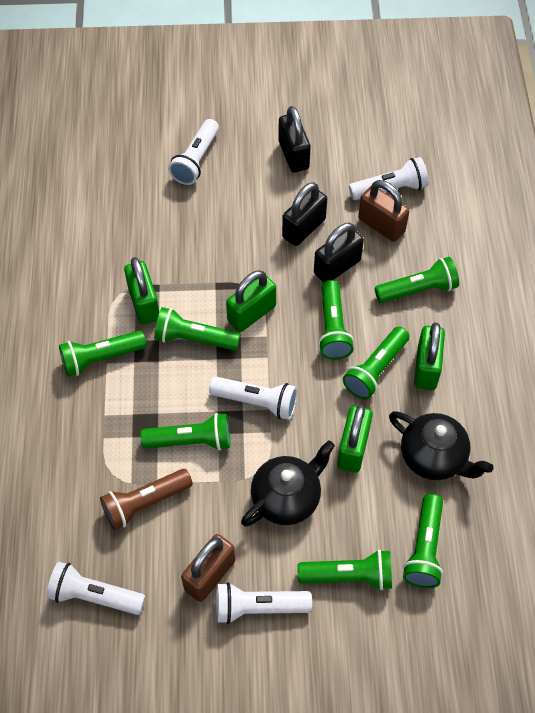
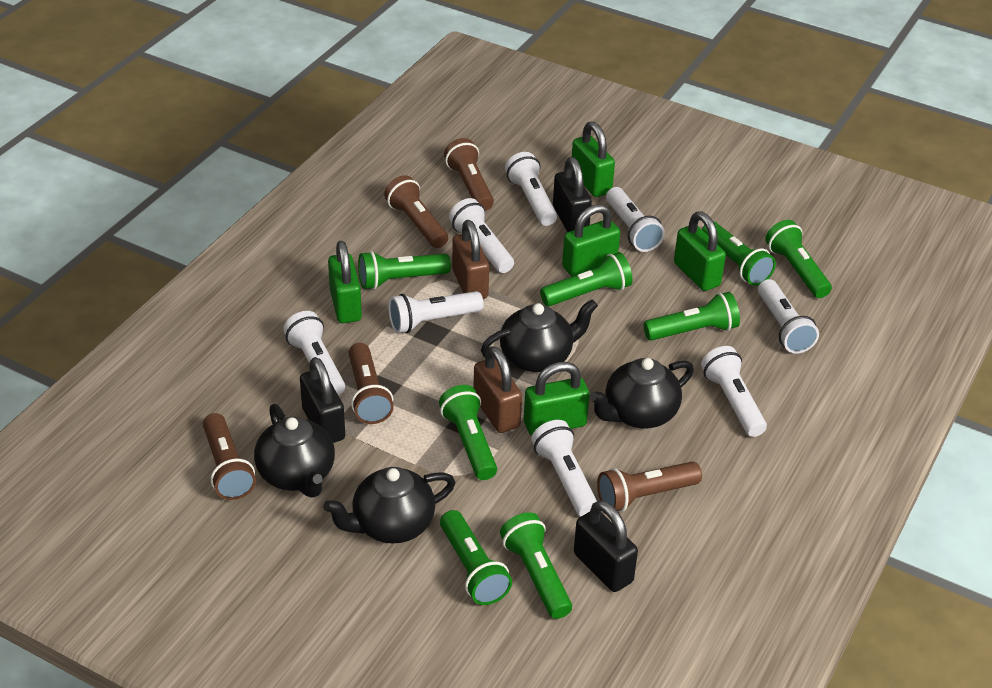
black teapot: 2 -> 4
brown flashlight: 1 -> 5
green padlock: 4 -> 5
white flashlight: 5 -> 8

